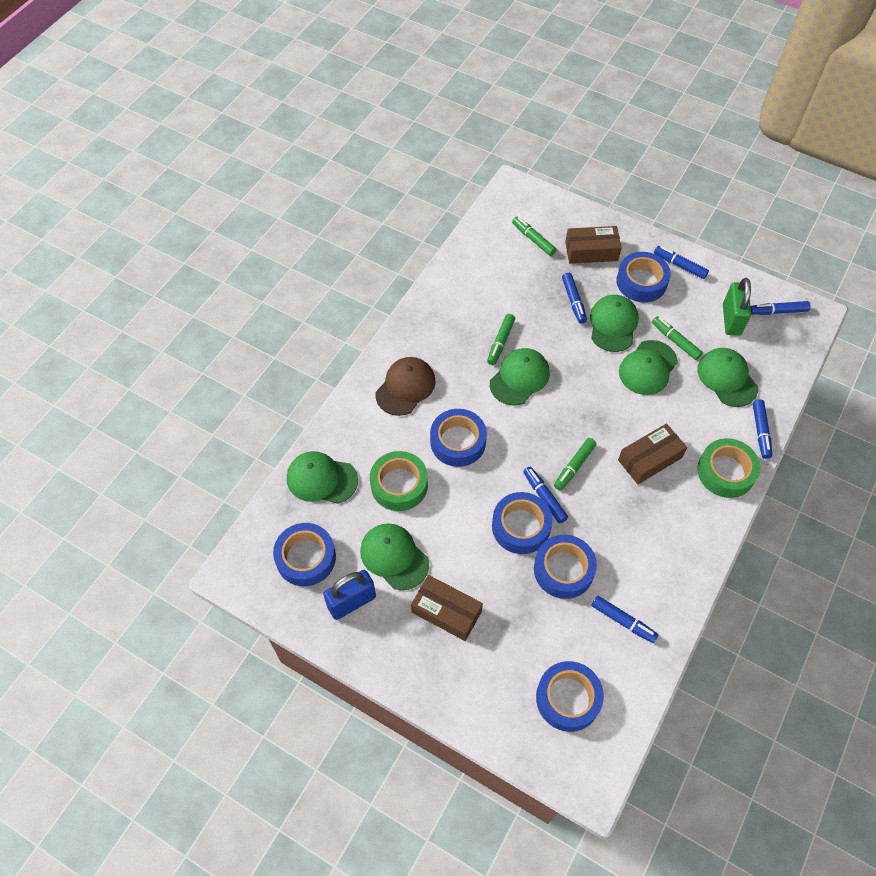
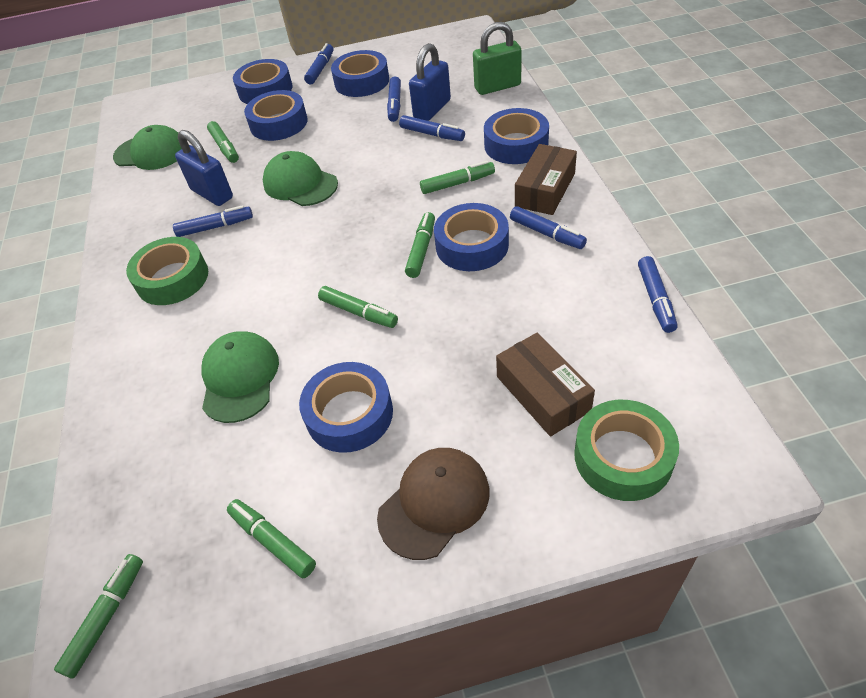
blue padlock: 1 -> 2
brown box: 3 -> 2
green cap: 6 -> 3
green marker: 4 -> 6

